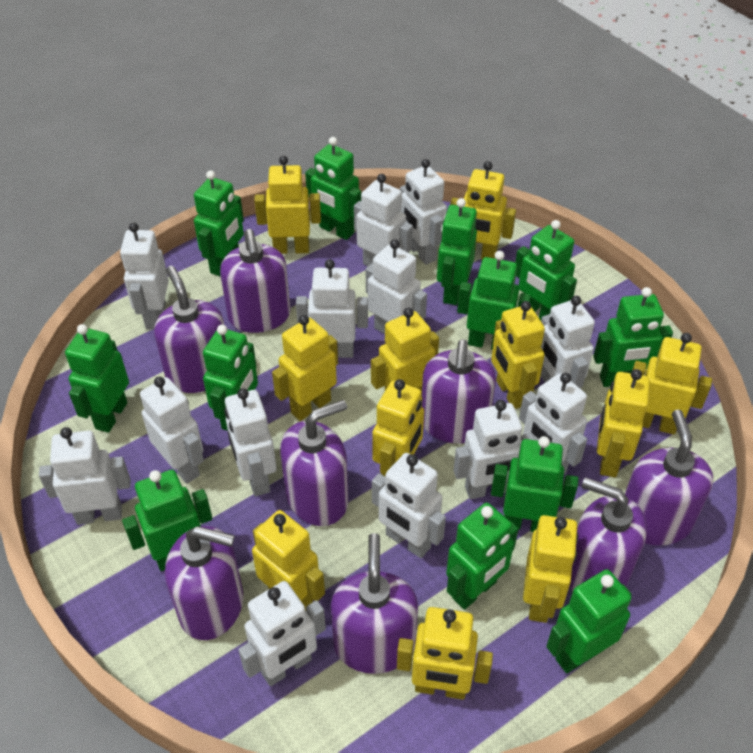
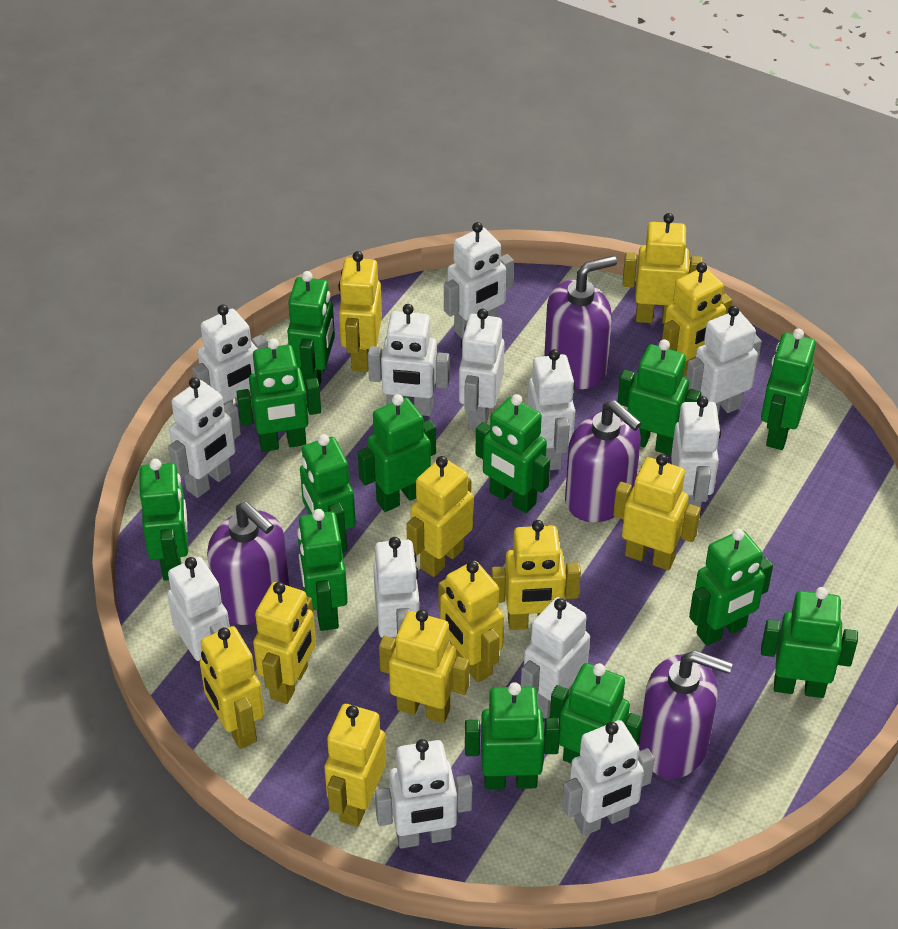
green robot: 12 -> 13
purple soap dispenser: 8 -> 4

